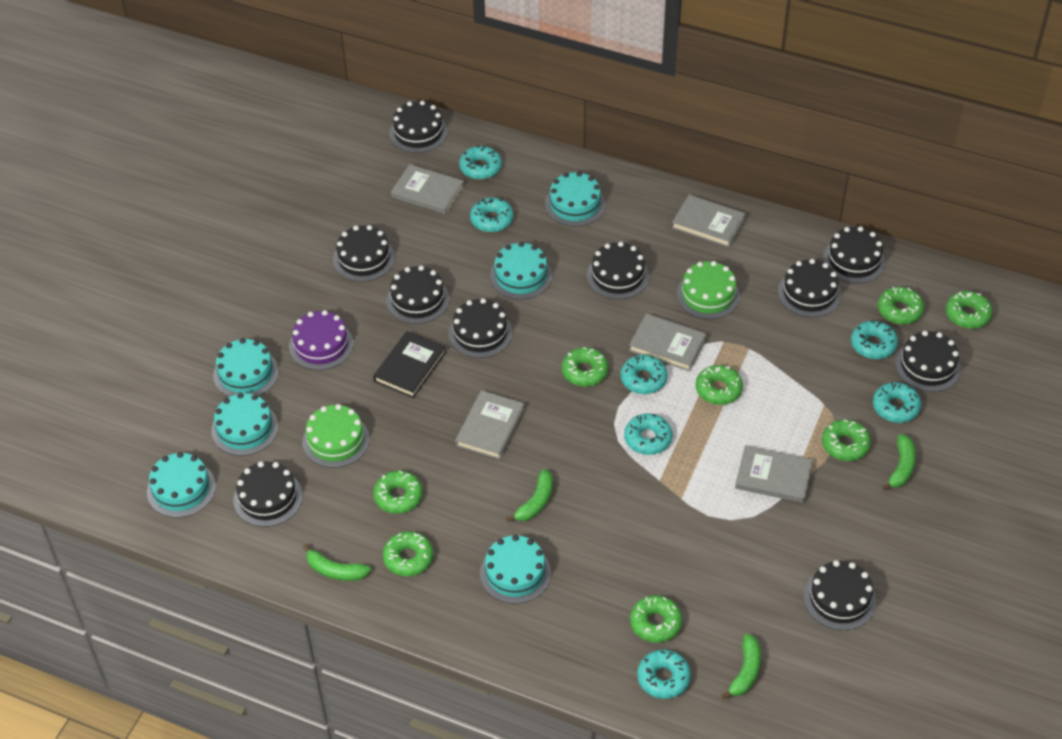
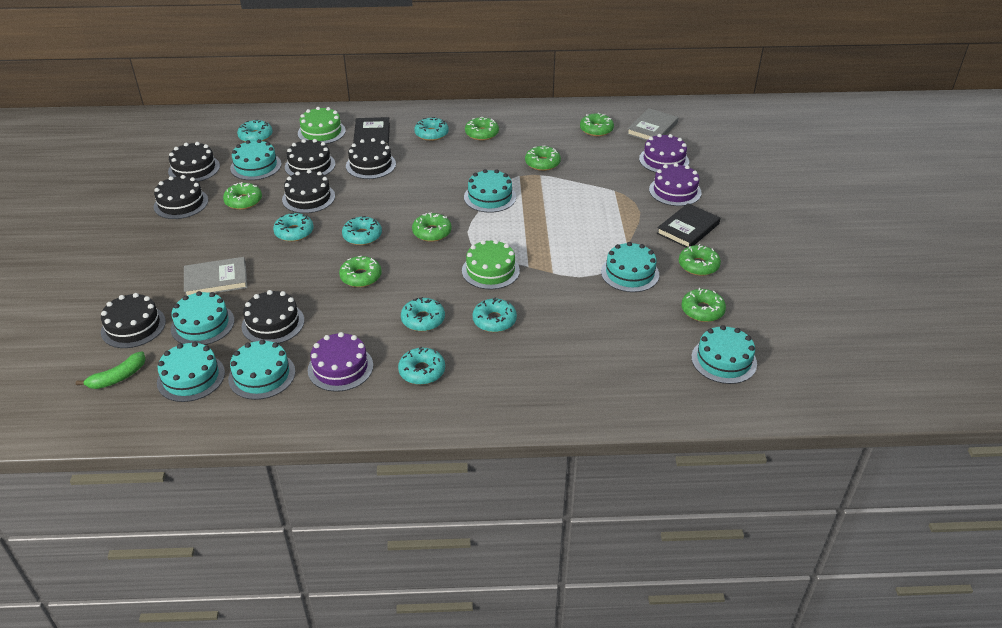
black book: 1 -> 2
black cake: 10 -> 7
green banana: 4 -> 1
grey book: 5 -> 2
purple cake: 1 -> 3
turquoise cake: 6 -> 7

